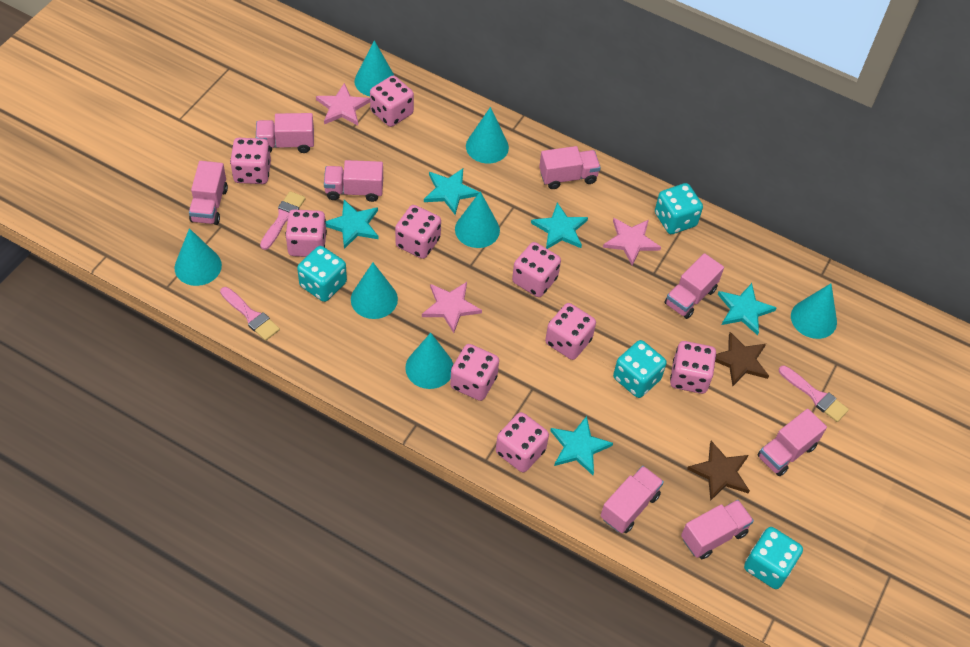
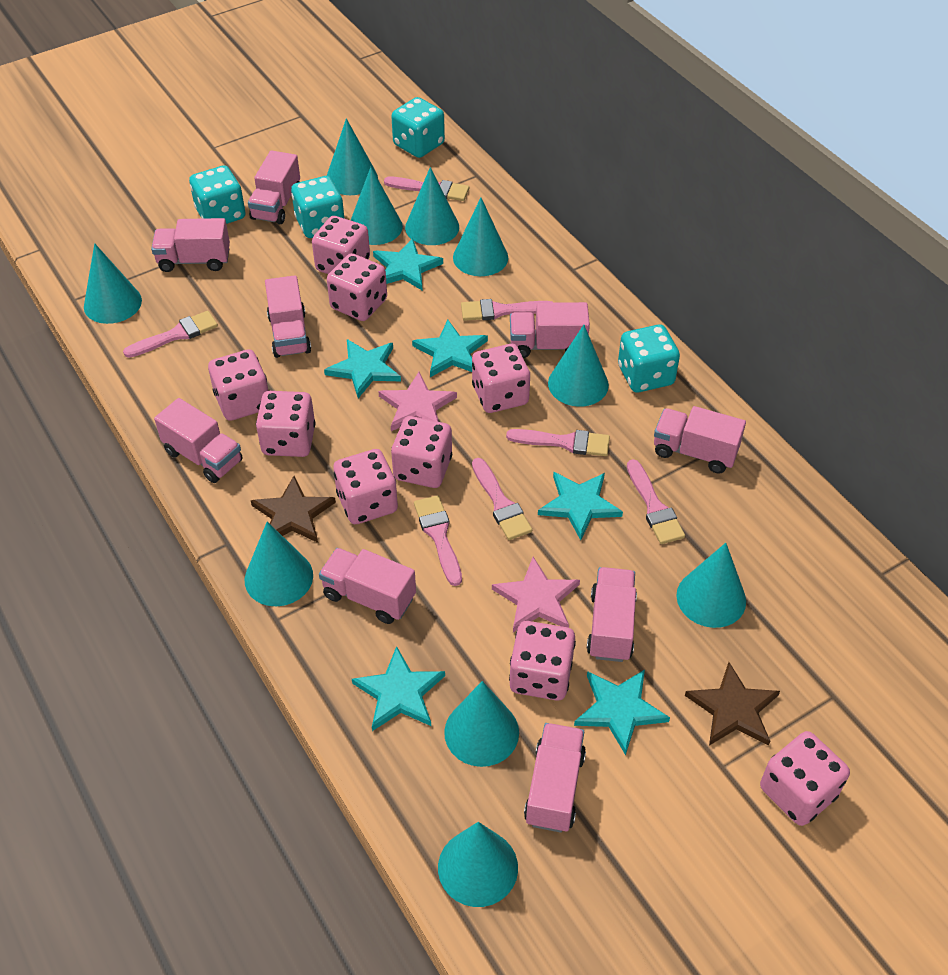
pink brush: 3 -> 7
pink star: 3 -> 2
pink truck: 8 -> 9
turquoise cone: 7 -> 10
turquoise star: 5 -> 6

